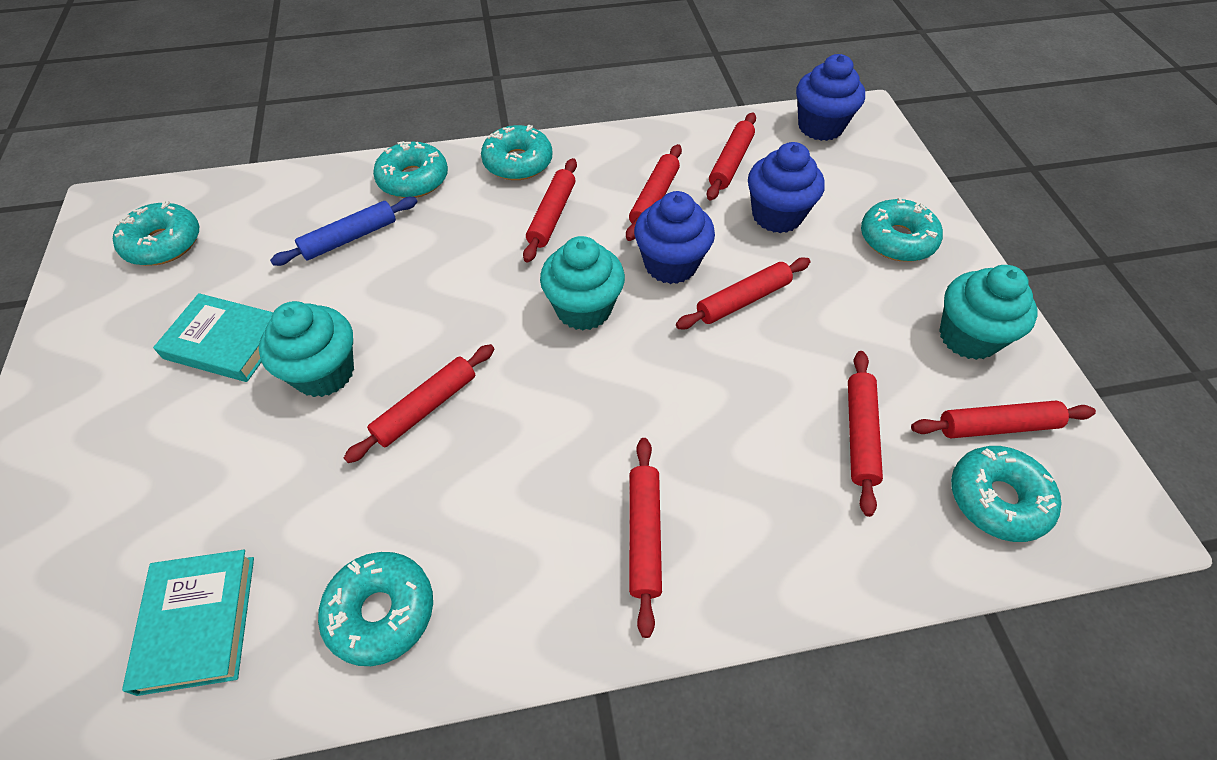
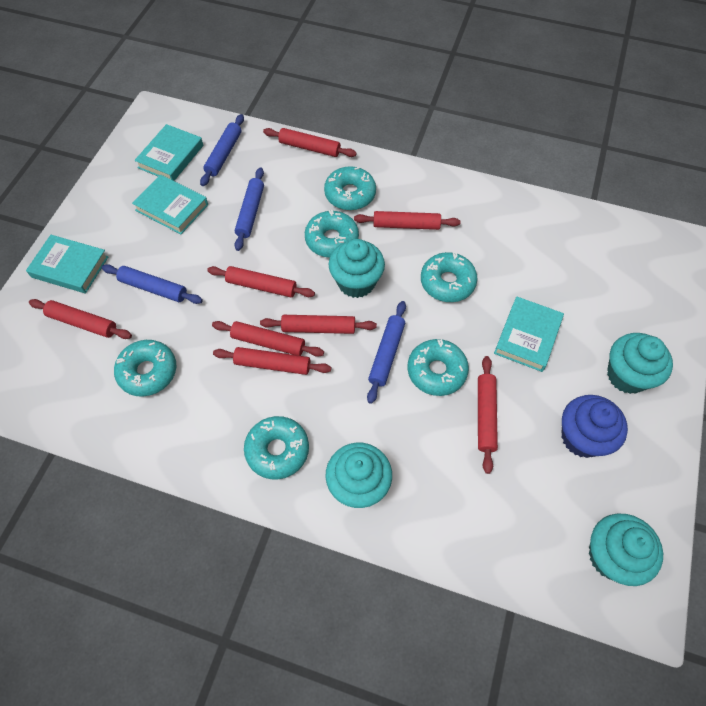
blue cupcake: 3 -> 1
blue rolling pin: 1 -> 4
turquoise book: 2 -> 4
turquoise cupcake: 3 -> 4

